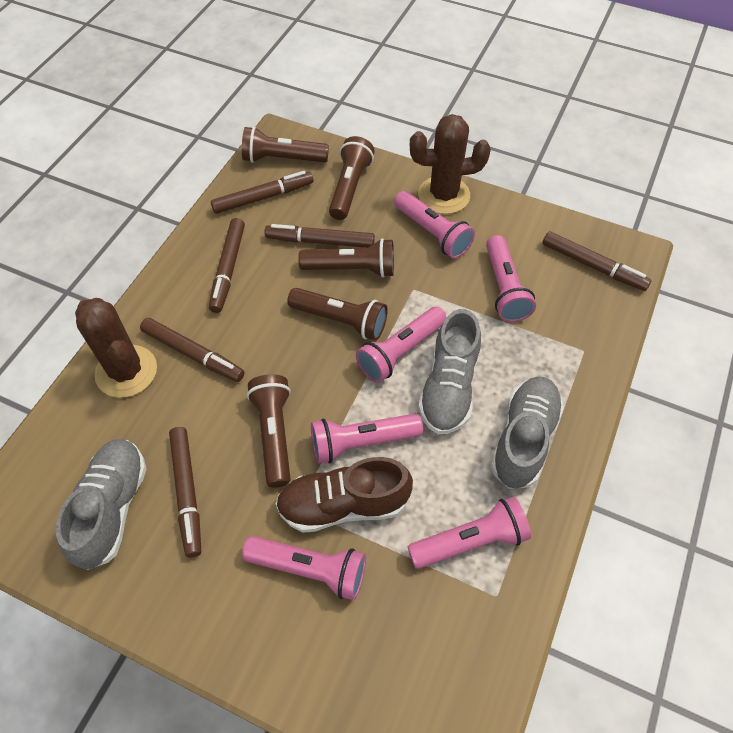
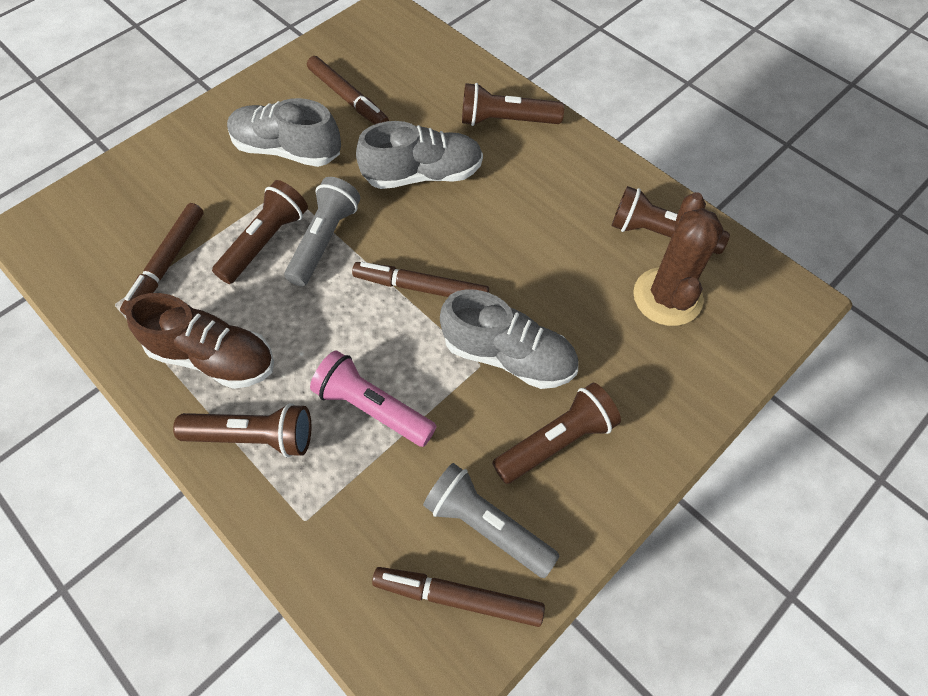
brown cactus: 2 -> 1
brown marker: 6 -> 4
grey flashlight: 0 -> 2
pink flashlight: 6 -> 1

